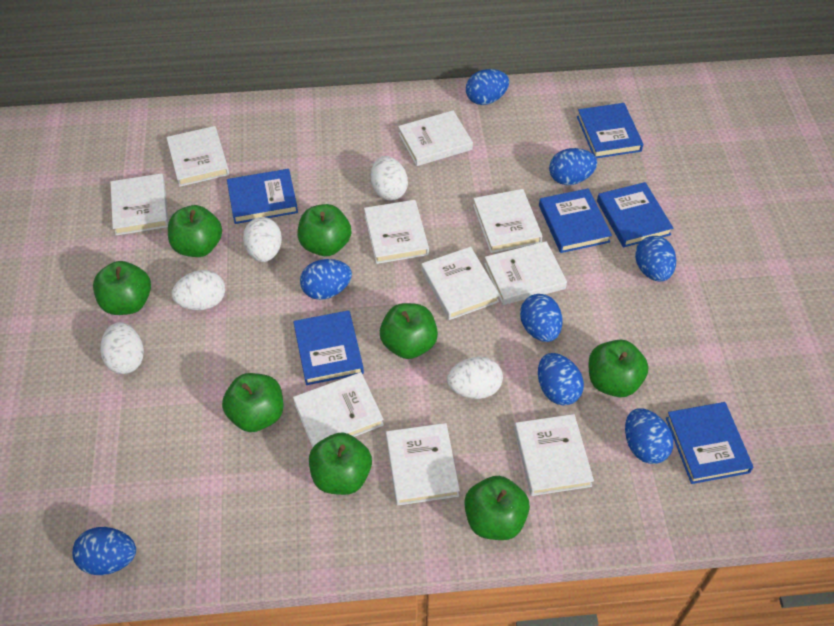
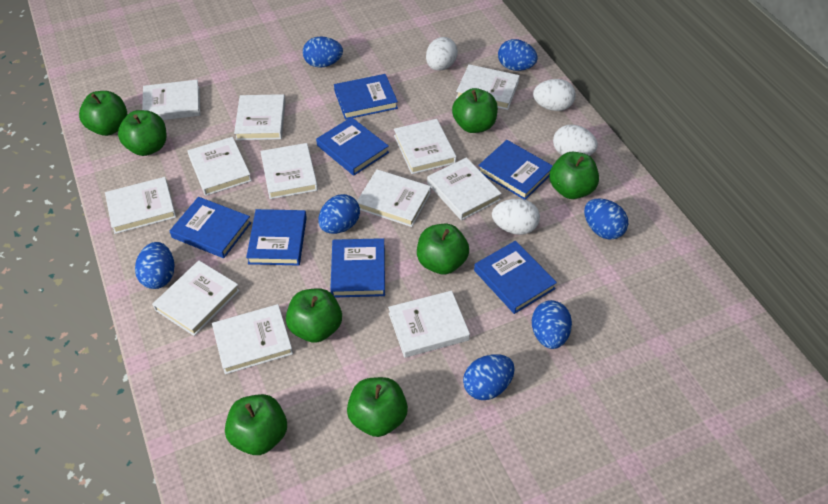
blue book: 6 -> 7
blue egg: 8 -> 7
white book: 10 -> 12
white egg: 5 -> 4

